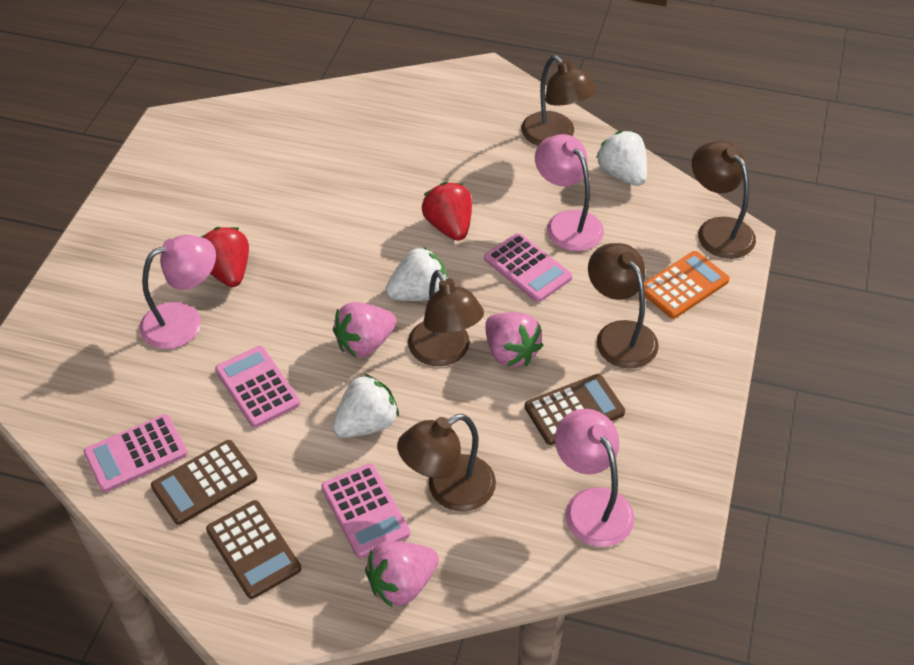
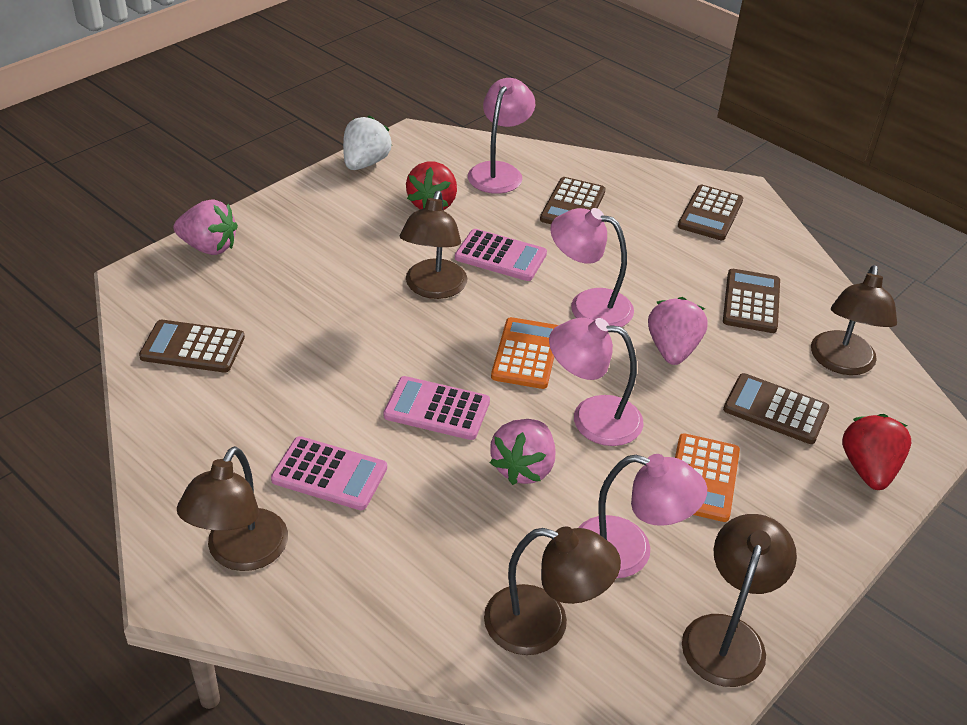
brown calculator: 3 -> 5
orange calculator: 1 -> 2
pink calculator: 4 -> 3
pink lamp: 3 -> 4
white strawberry: 3 -> 1

